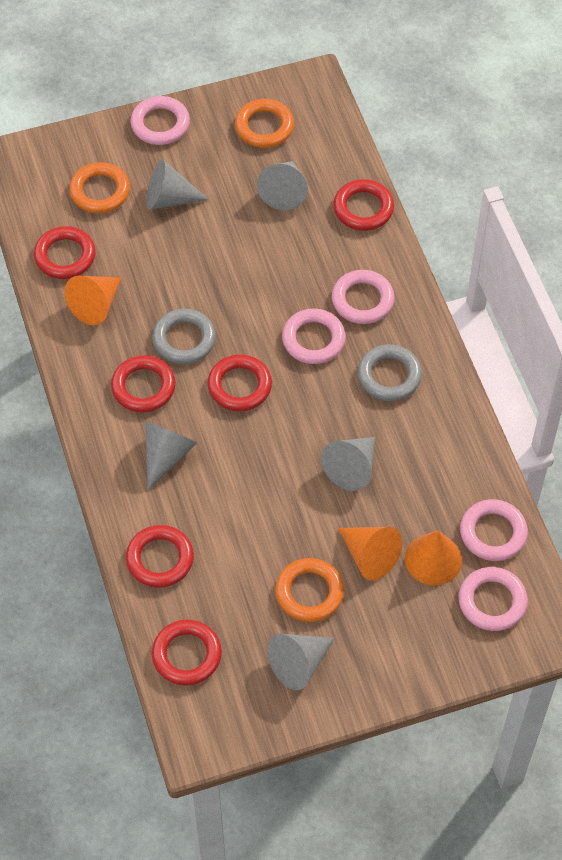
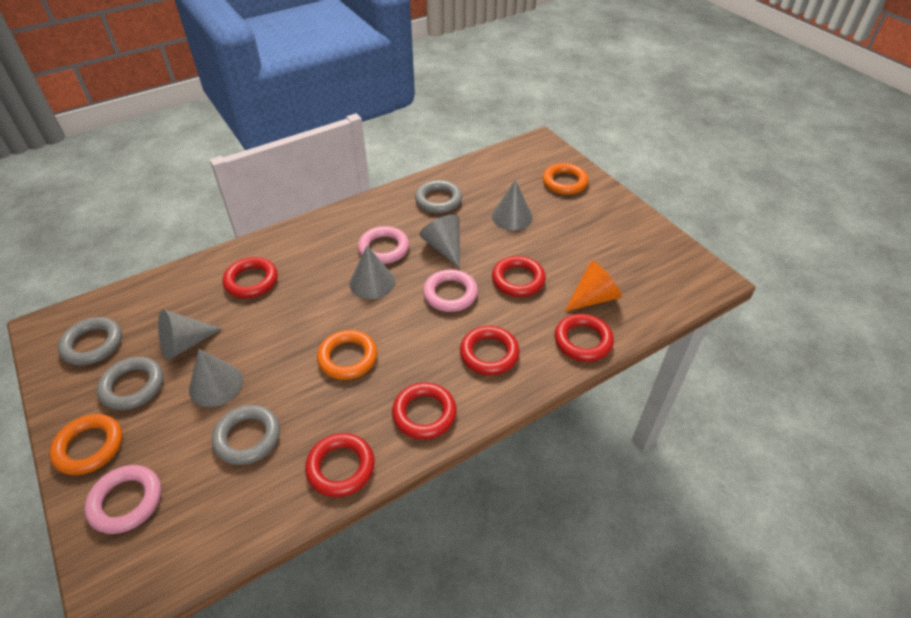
grey ring: 2 -> 4
orange cone: 3 -> 1
pink ring: 5 -> 3

